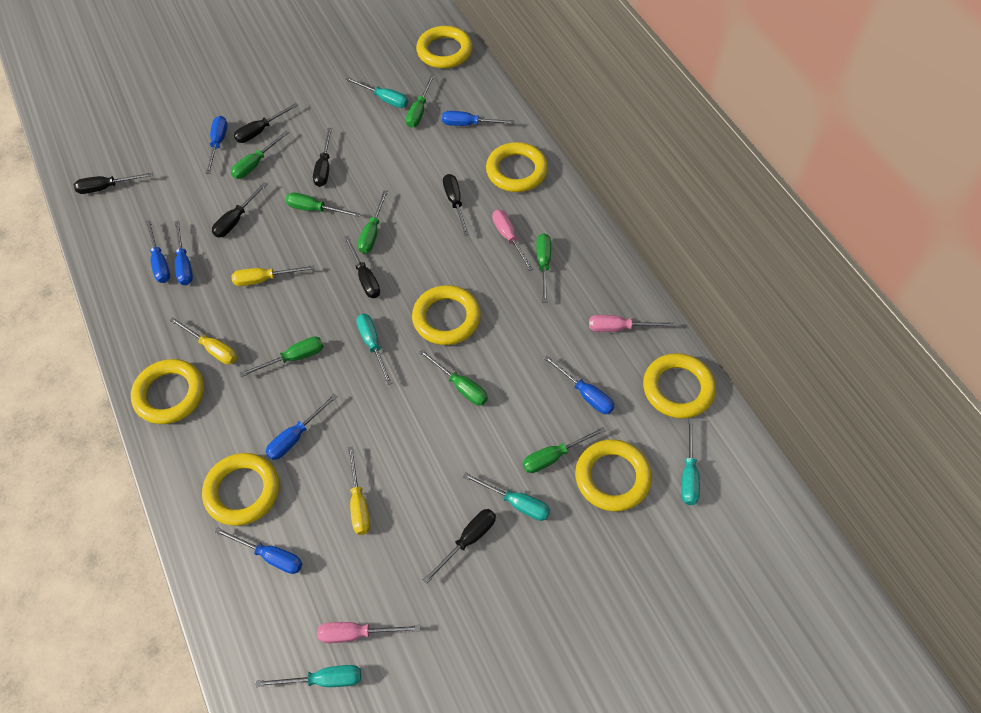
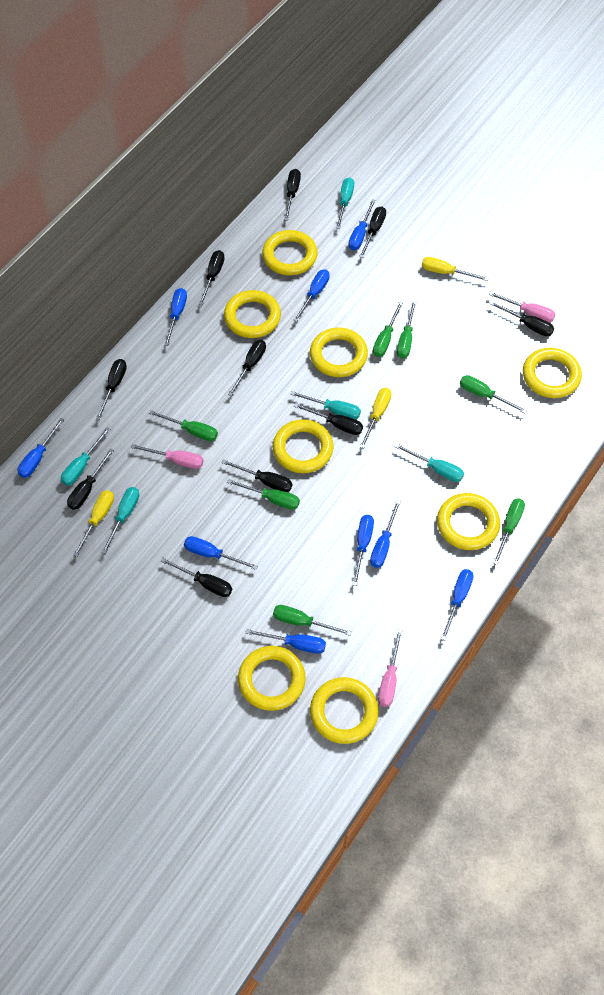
black screwdriver: 7 -> 10
blue screwdriver: 7 -> 9
green screwdriver: 8 -> 7
yellow ring: 7 -> 8

